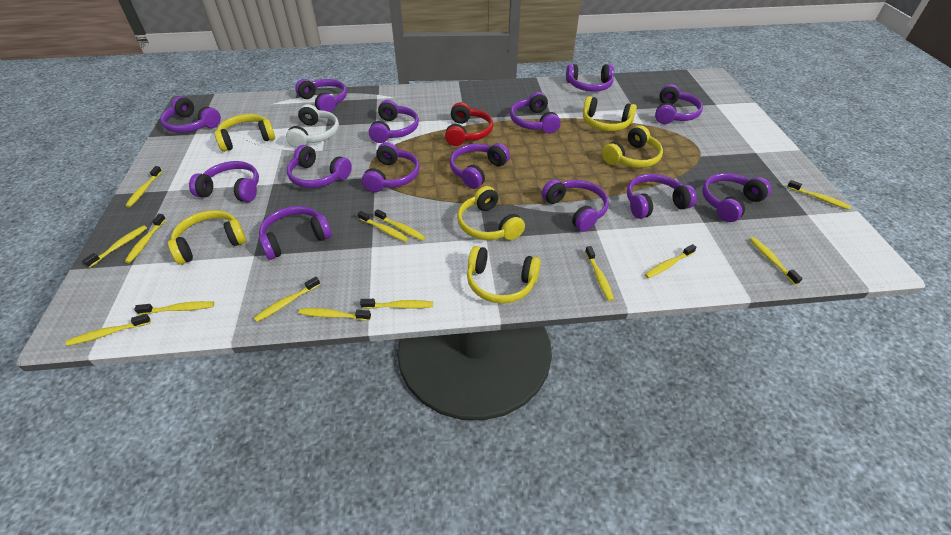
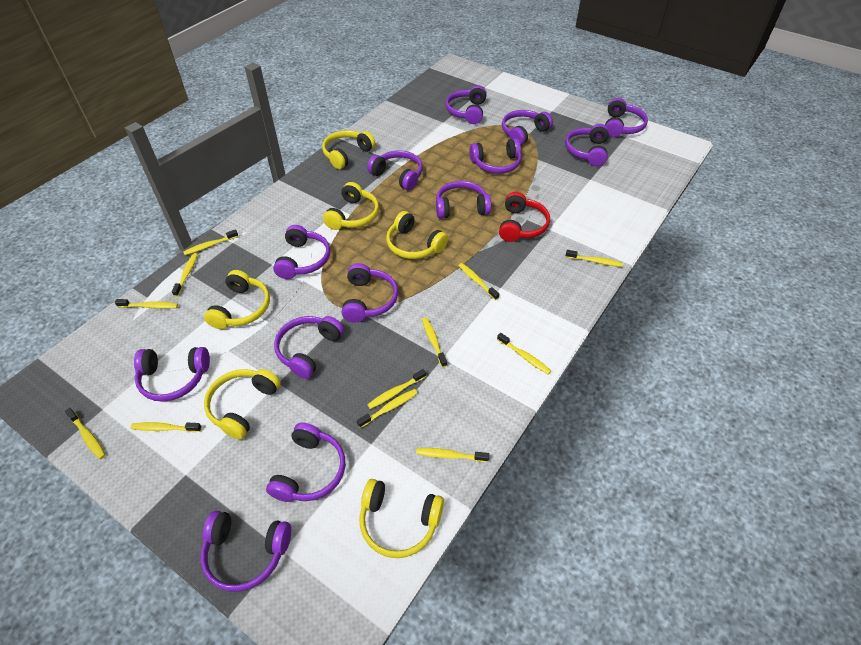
purple headphones: 14 -> 13
white headphones: 1 -> 0
yellow toothbrush: 14 -> 12

